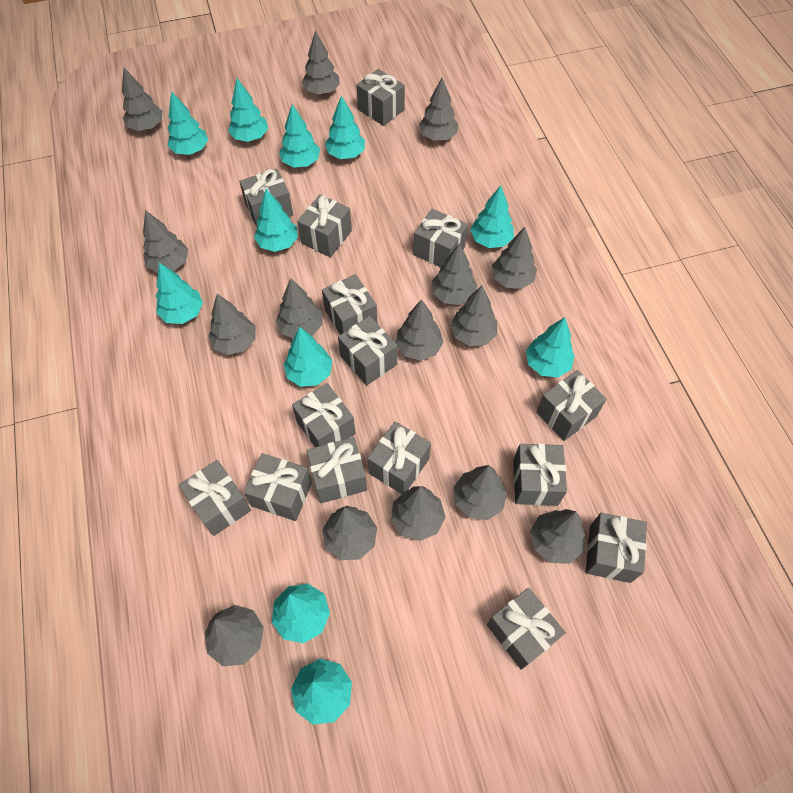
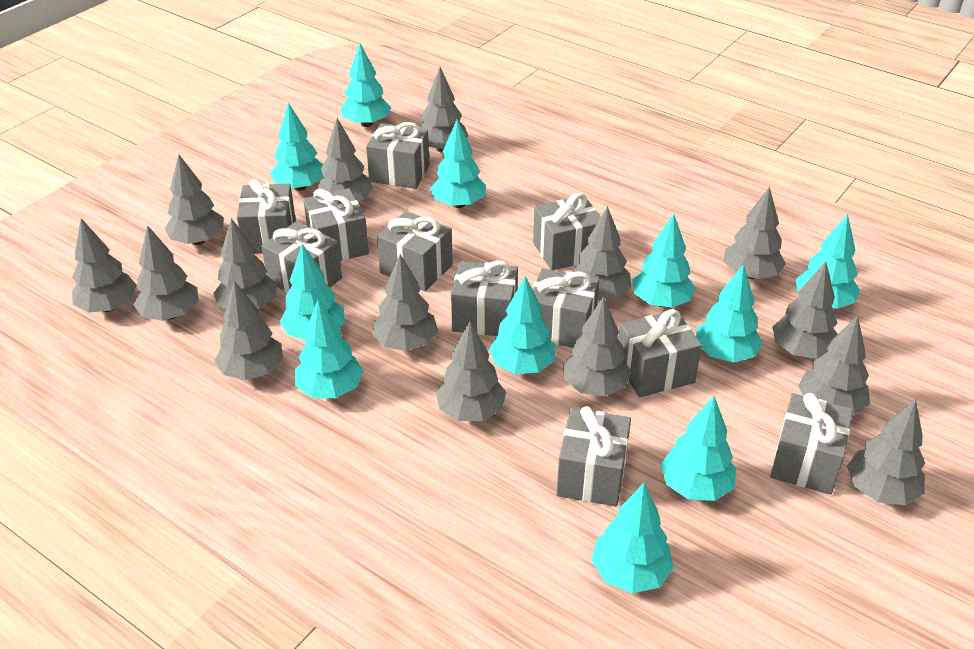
grey gift: 15 -> 11

